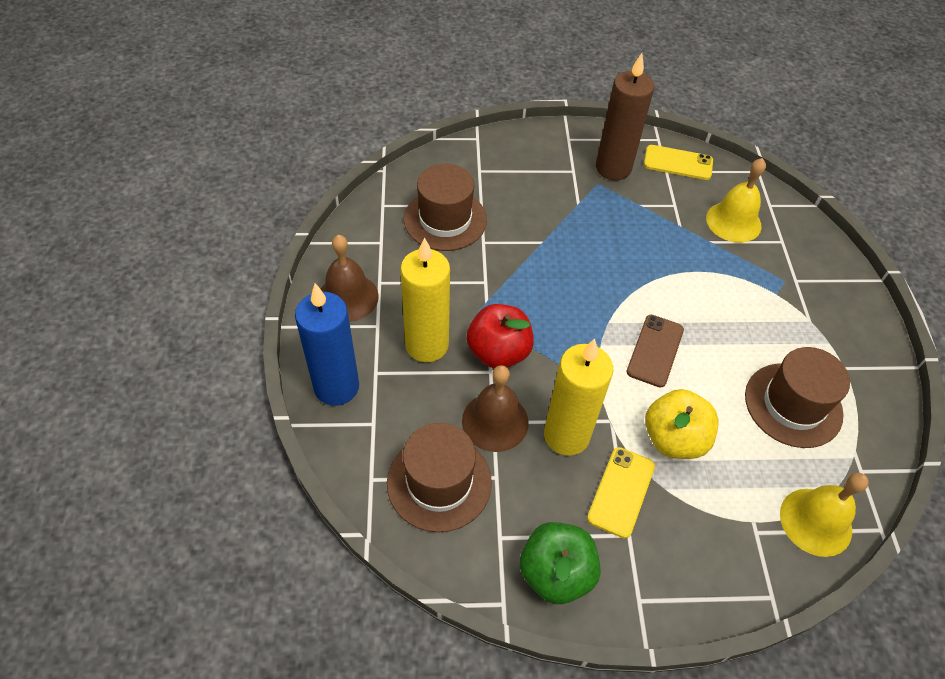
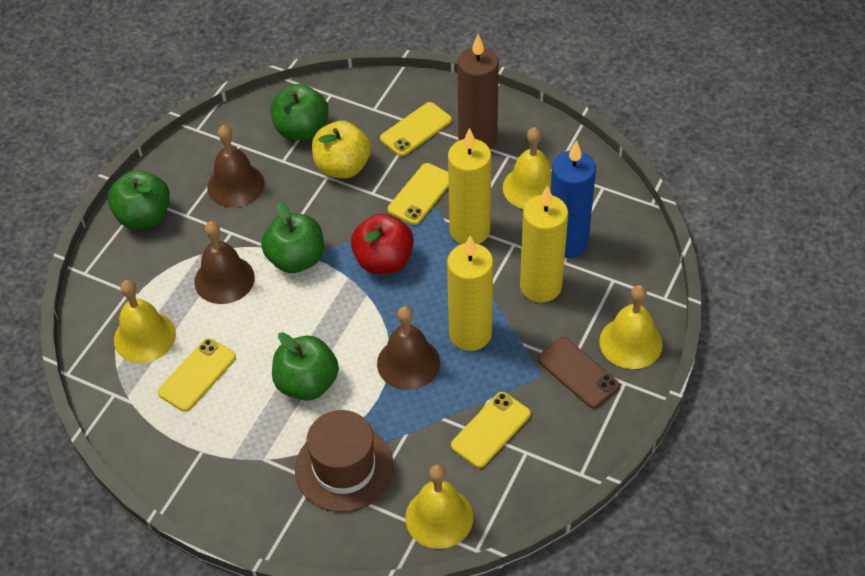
brown bell: 2 -> 3
brown hat: 3 -> 1
green apple: 1 -> 4
yellow bell: 2 -> 4
yellow candle: 2 -> 3
yellow phone: 2 -> 4

